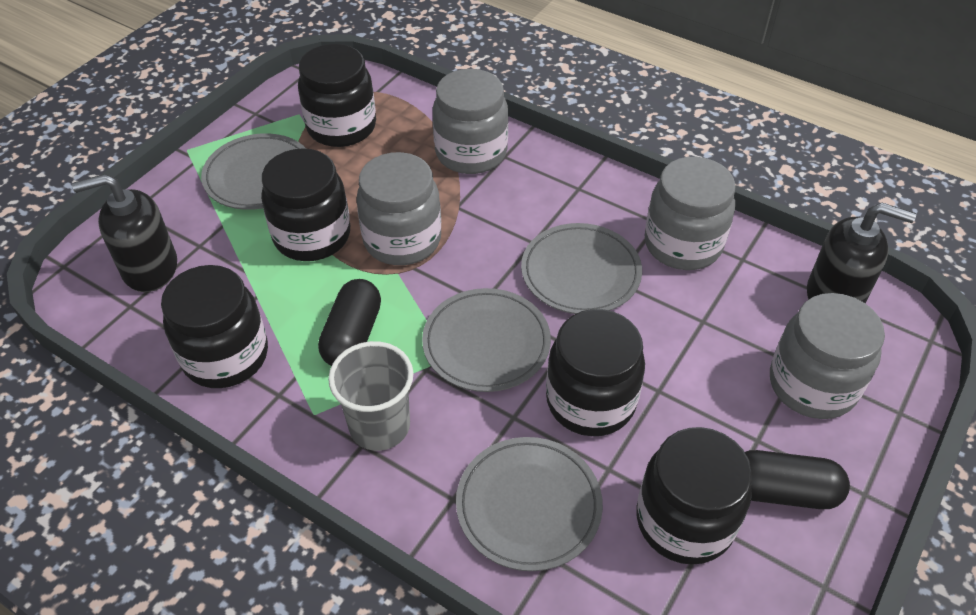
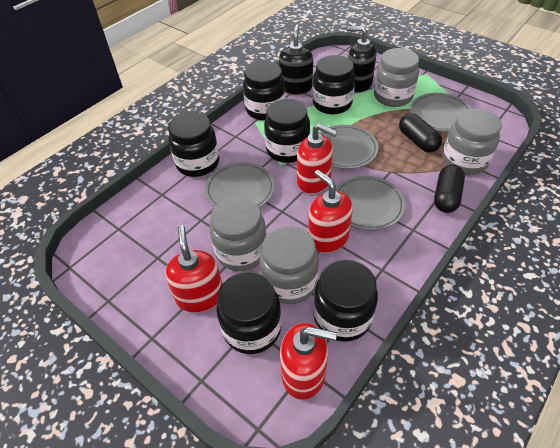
black jar: 5 -> 6
grey cup: 1 -> 0
red soap dispenser: 0 -> 4

